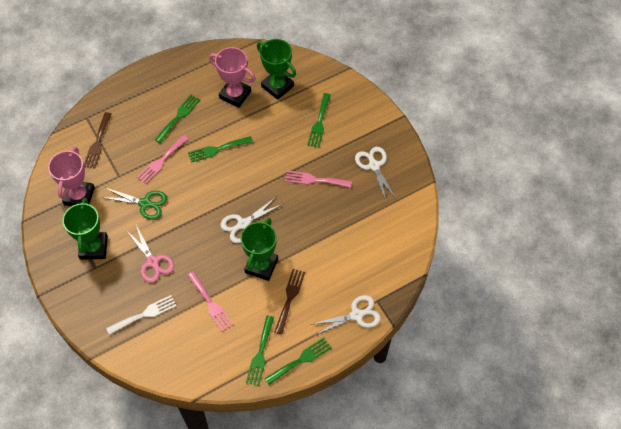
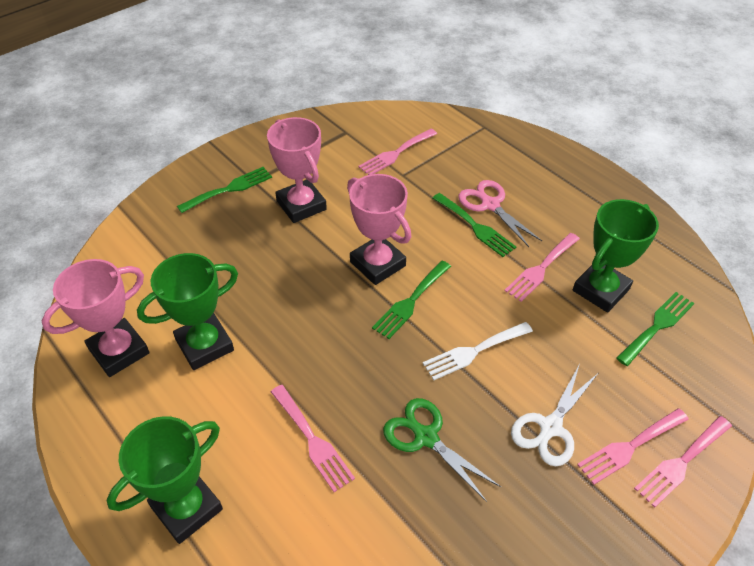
brown fork: 2 -> 0
green fork: 5 -> 4
pink fork: 3 -> 5
pink trophy: 2 -> 3
white scissors: 3 -> 1

